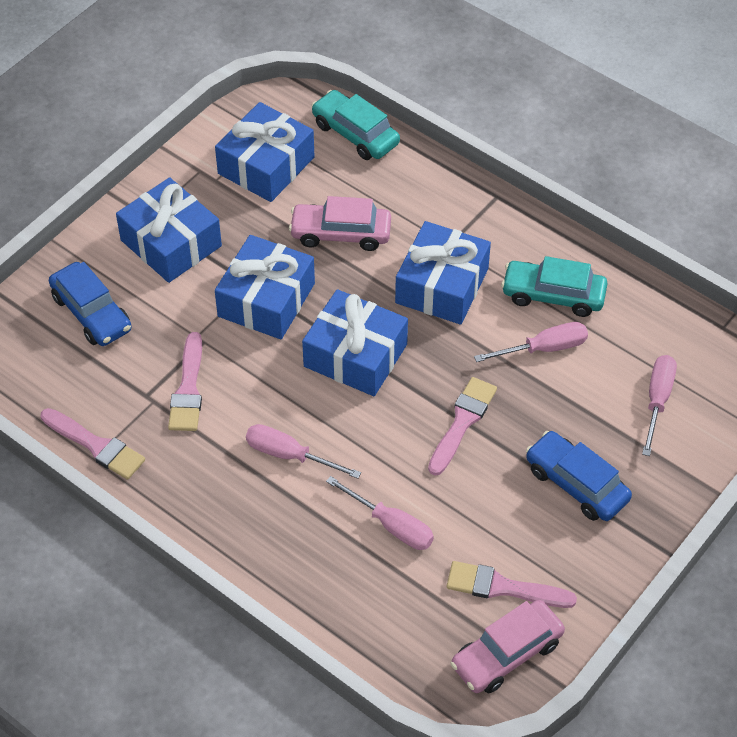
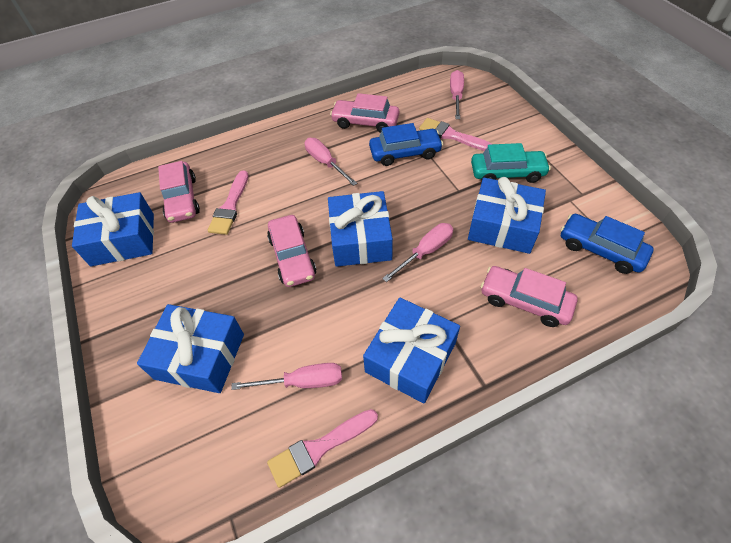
pink brush: 4 -> 3
pink car: 2 -> 4
turquoise car: 2 -> 1

